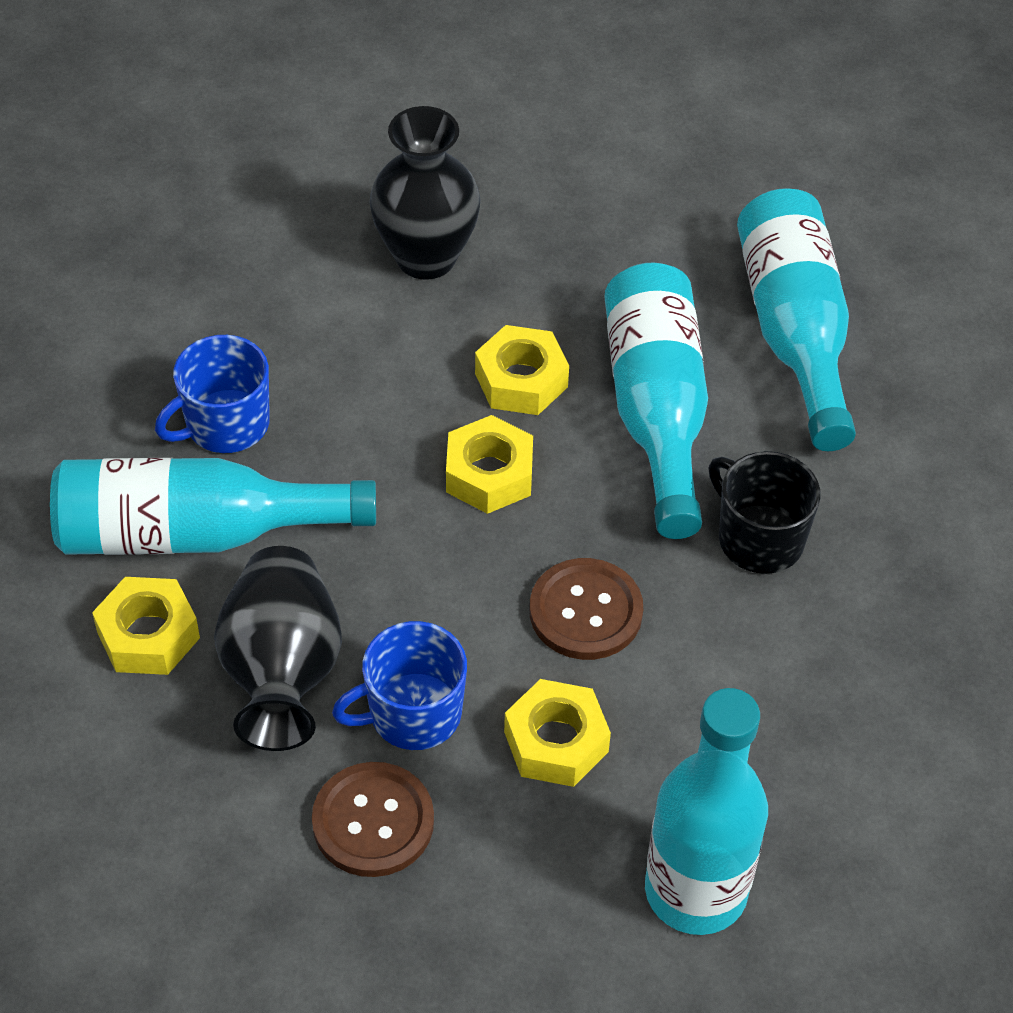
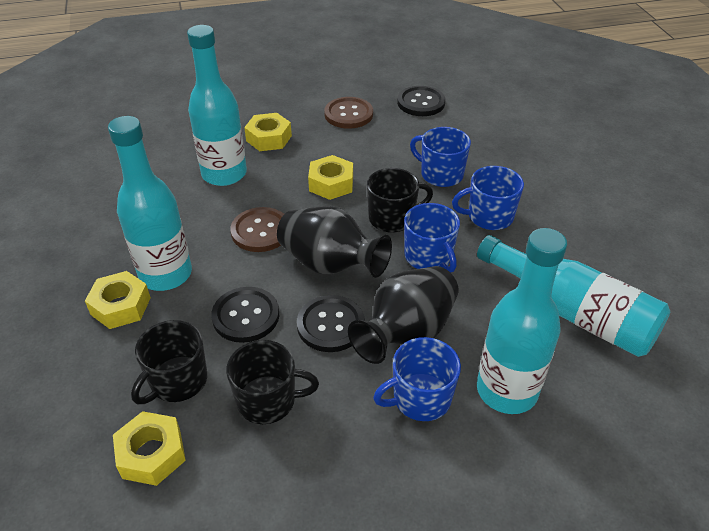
black button: 0 -> 3
black mug: 1 -> 3
blue mug: 2 -> 4

